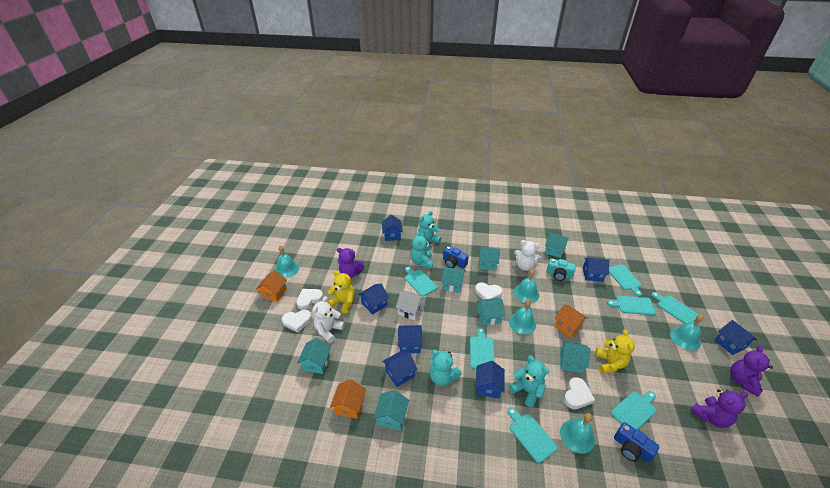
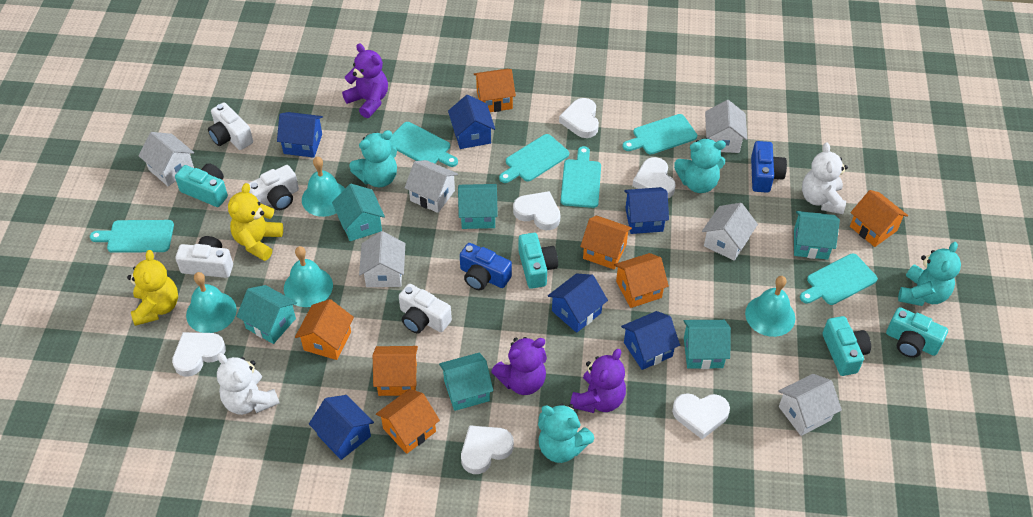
blue house: 7 -> 6
orange house: 3 -> 7
turquoise bell: 5 -> 4
turquoise camera: 1 -> 4
turquoise cutting board: 7 -> 6
turquoise house: 7 -> 6
white camera: 0 -> 4
white heart: 4 -> 6
white house: 1 -> 6

